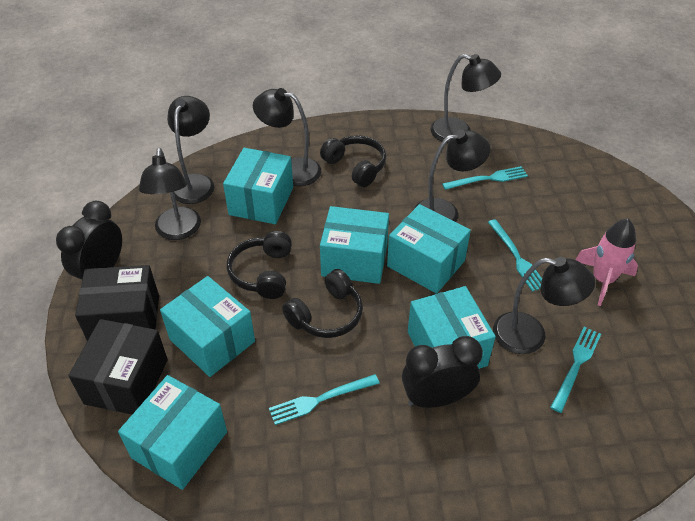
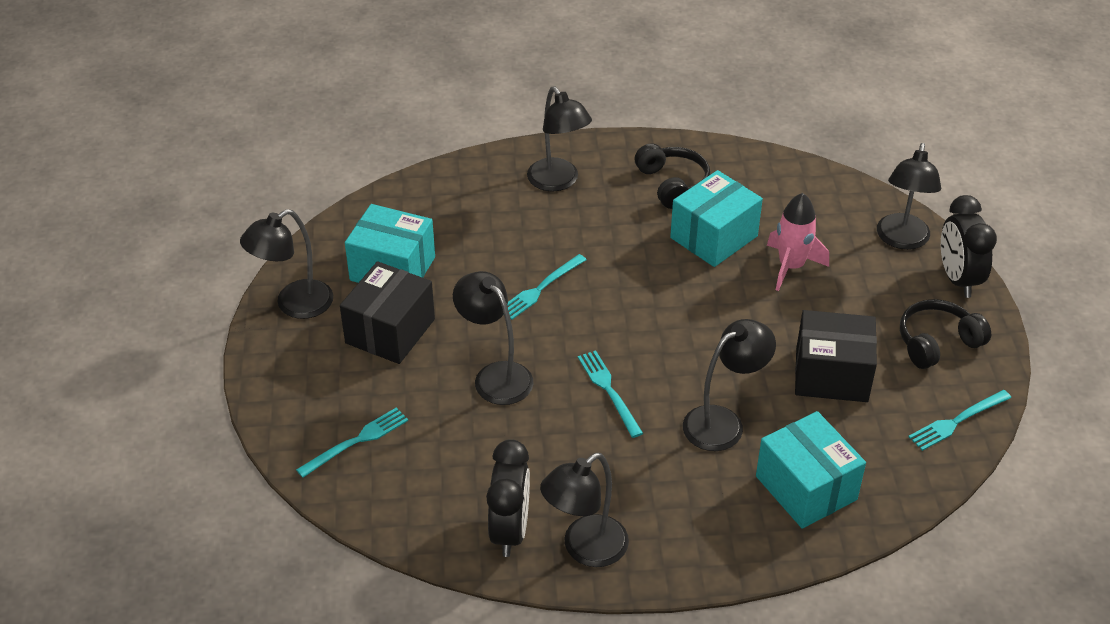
black headphones: 3 -> 2
turquoise box: 6 -> 3

